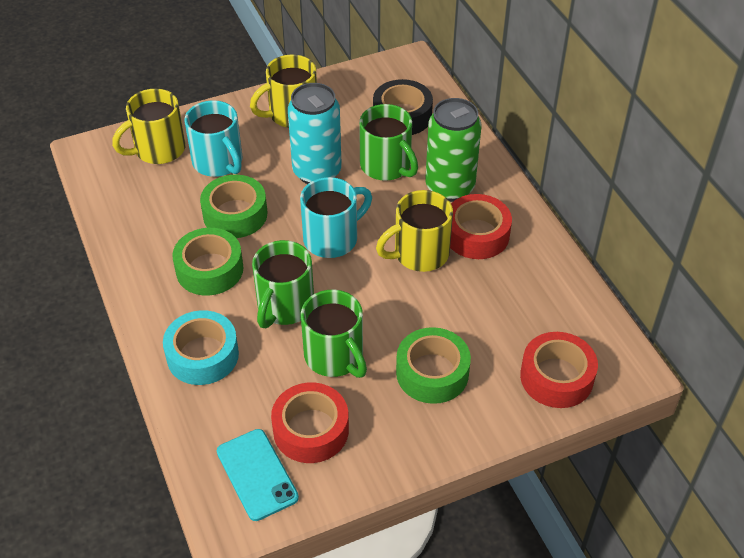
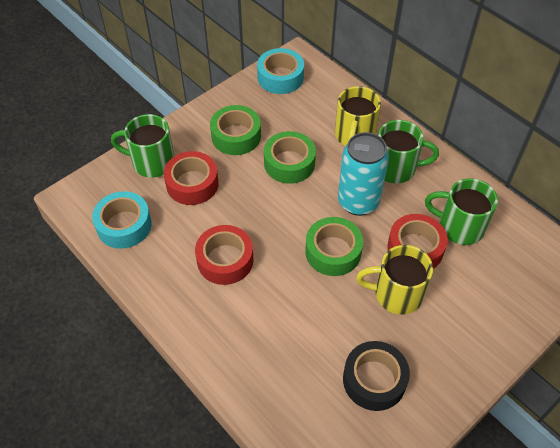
green can: 1 -> 0
turquoise mug: 2 -> 0
turquoise phone: 1 -> 0
turquoise tape: 1 -> 2
yellow mug: 3 -> 2

